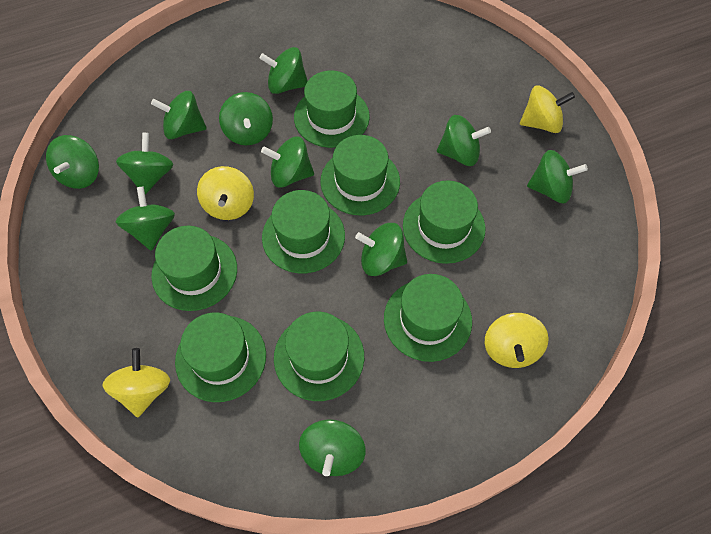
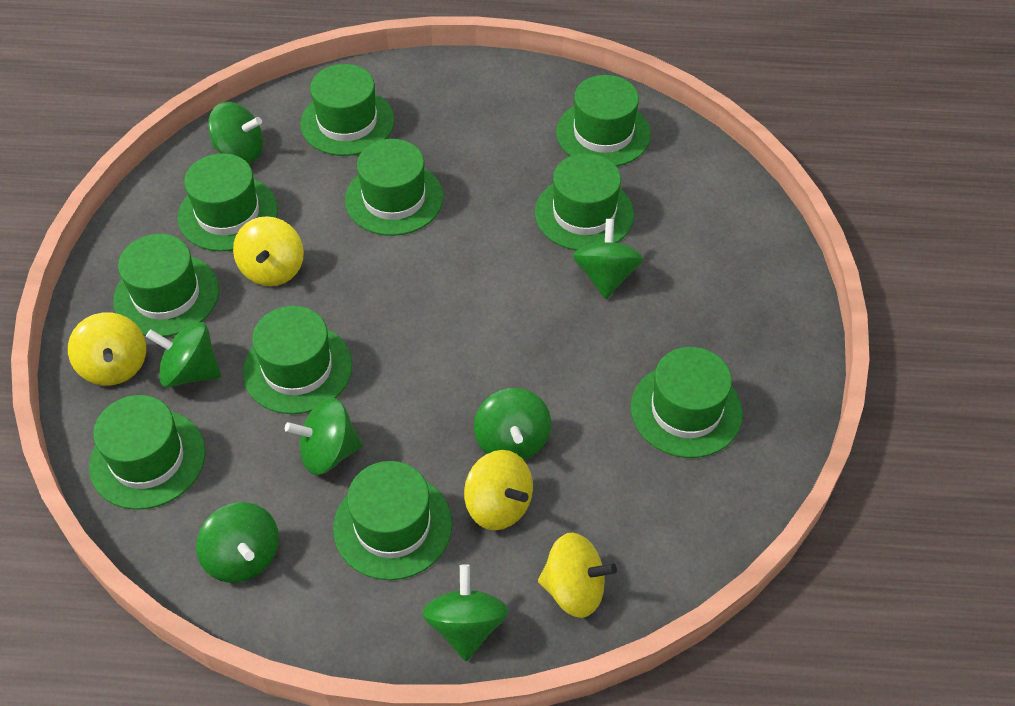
green hat: 8 -> 10
green spinning top: 11 -> 7

